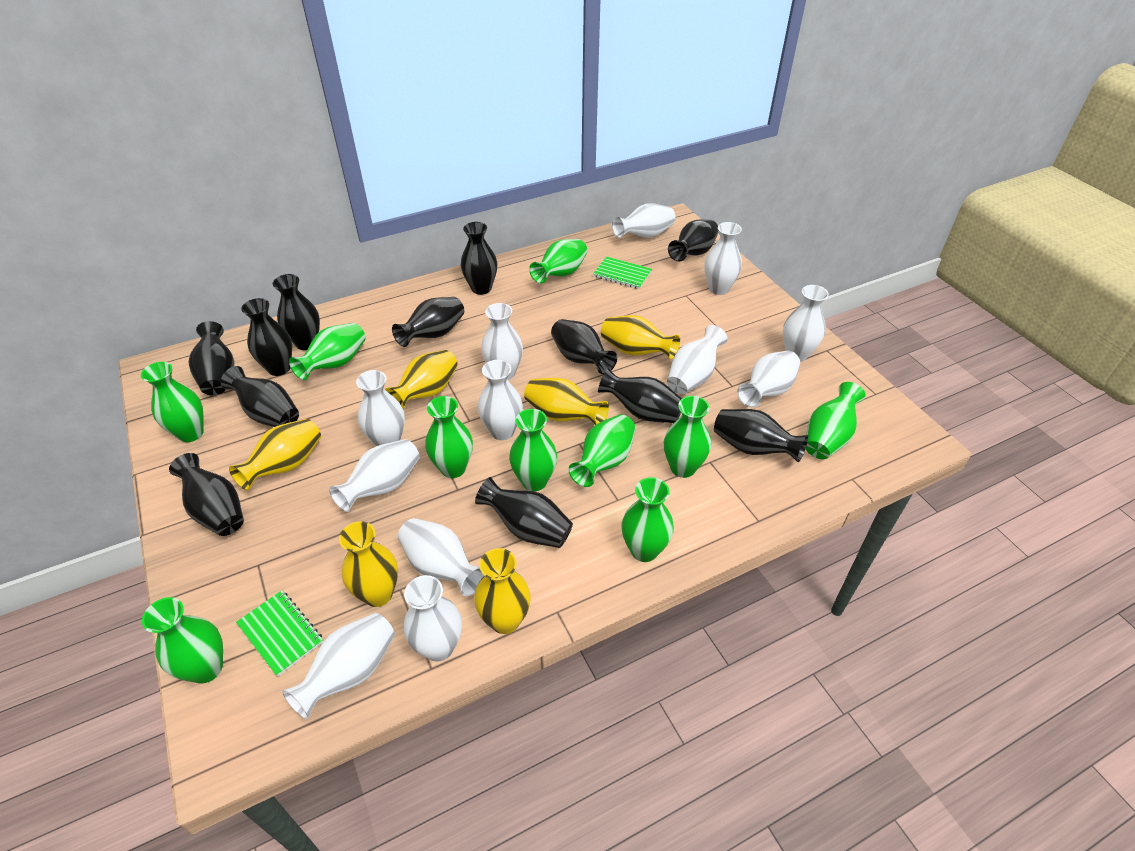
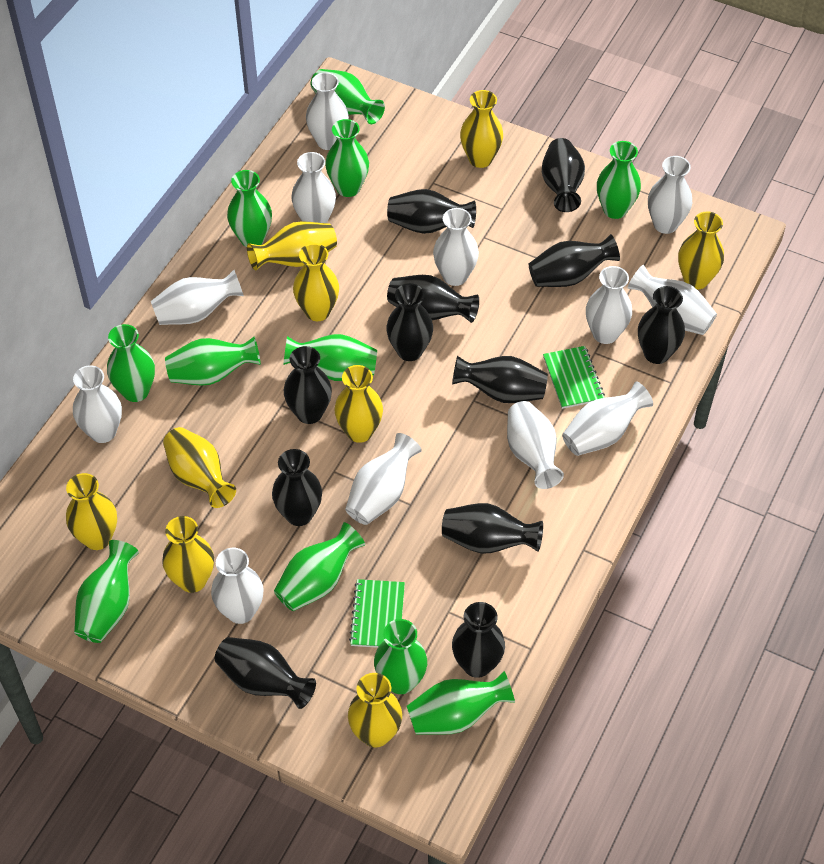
green vase: 10 -> 11
yellow vase: 6 -> 9

